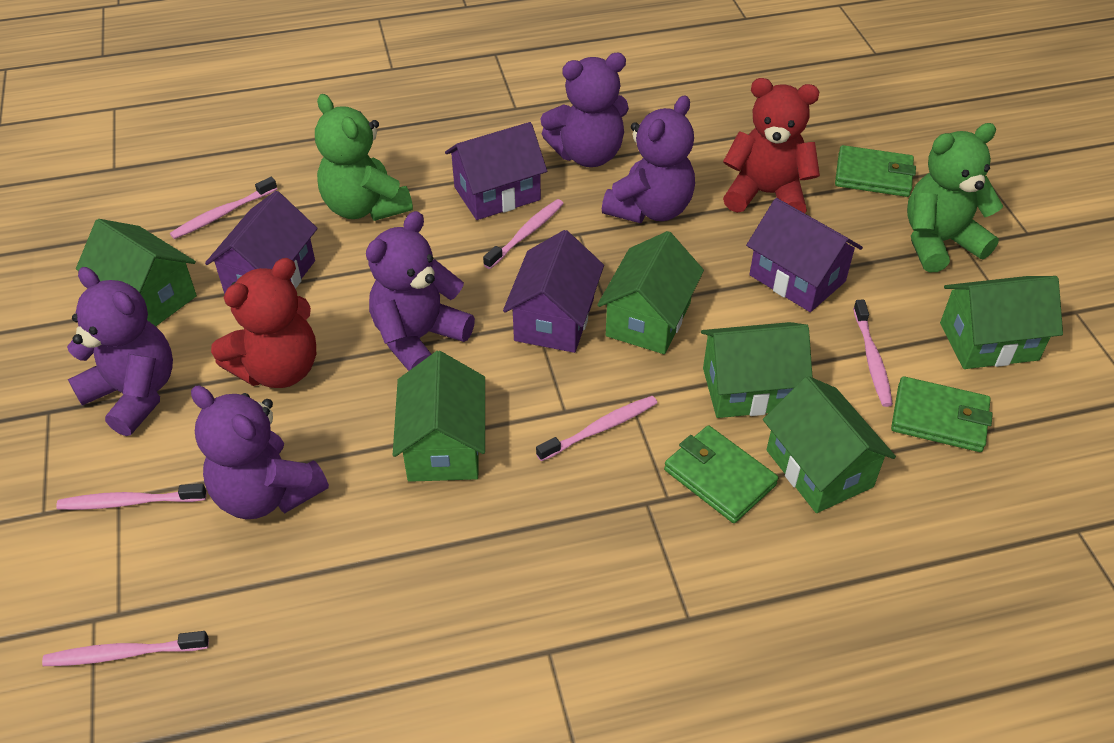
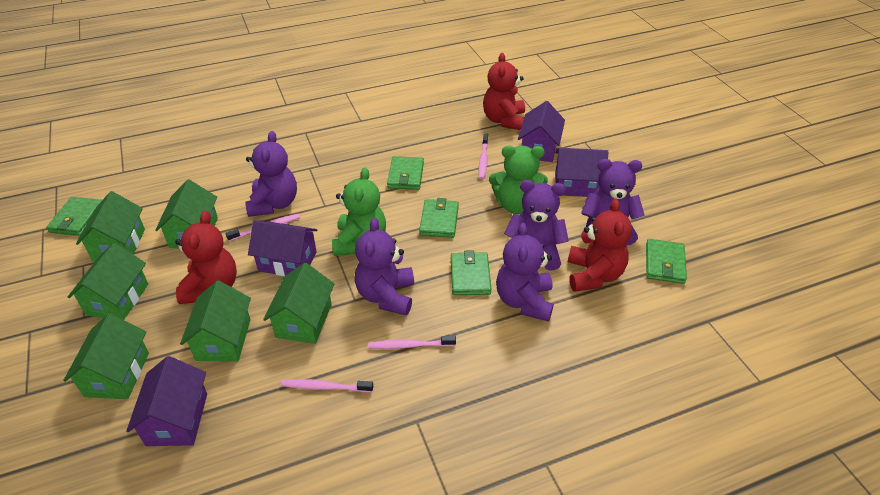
green wallet: 3 -> 5
pink toothbrush: 6 -> 4
red teddy bear: 2 -> 3

